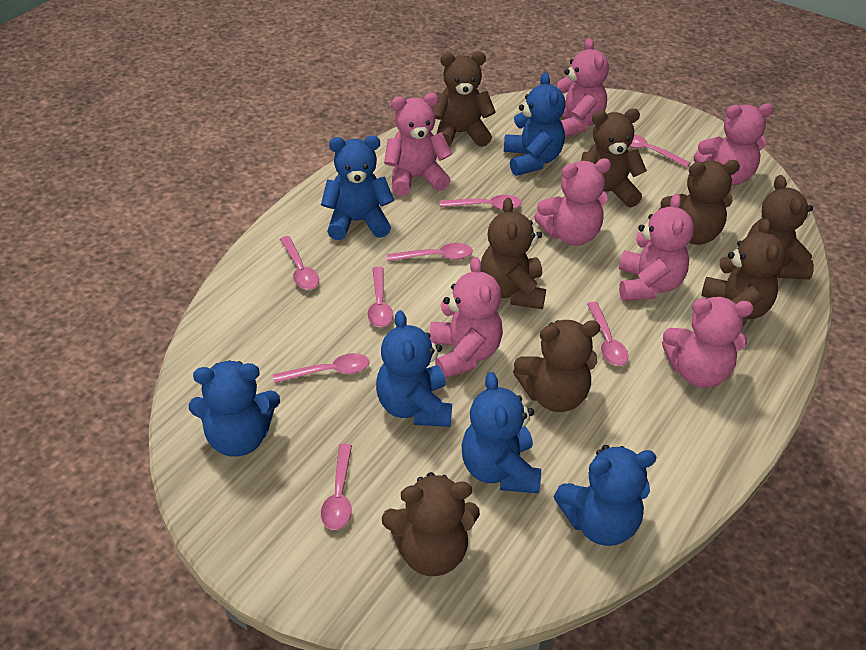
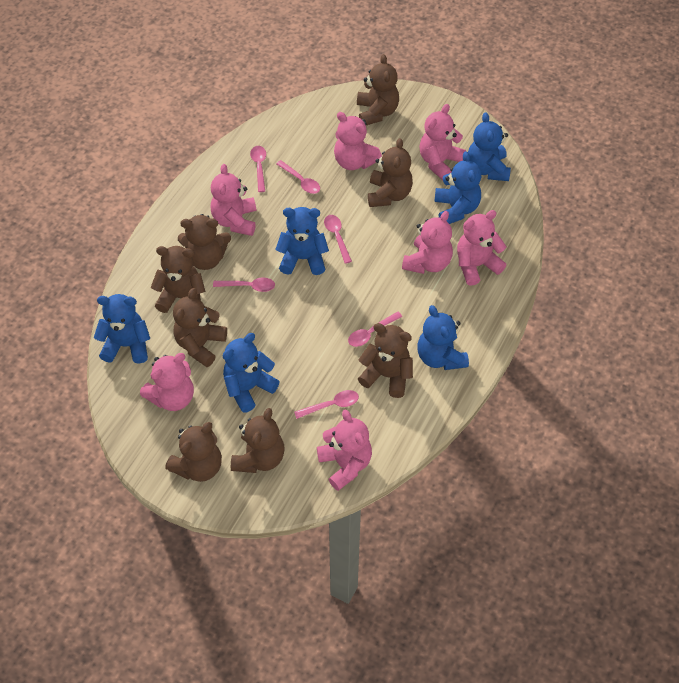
pink spoon: 8 -> 6

